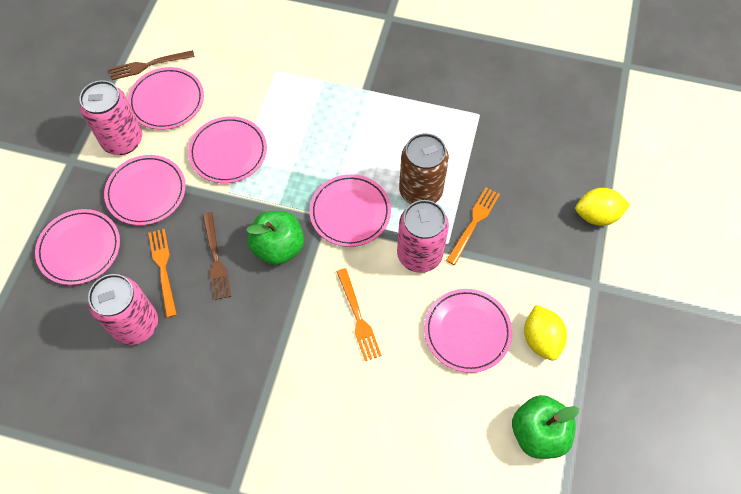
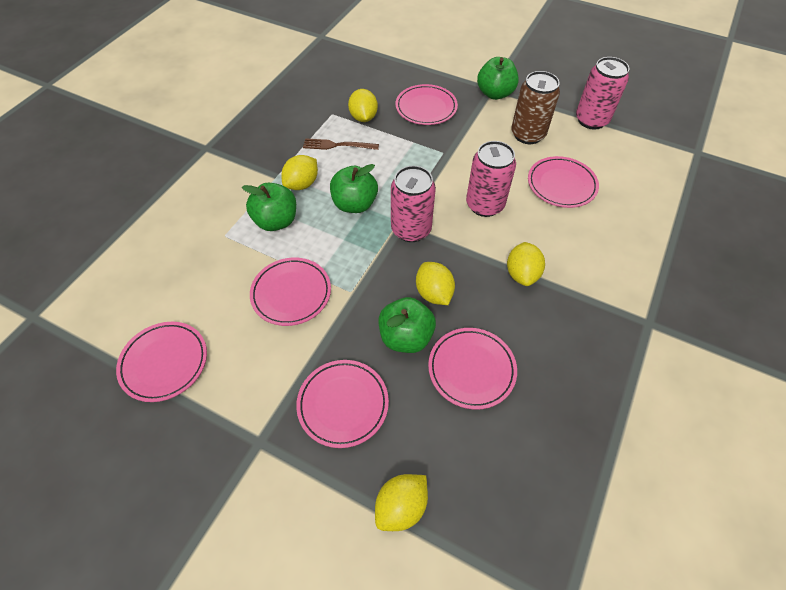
brown fork: 2 -> 1
green apple: 2 -> 4
orange fork: 3 -> 0
yellow lemon: 2 -> 5

